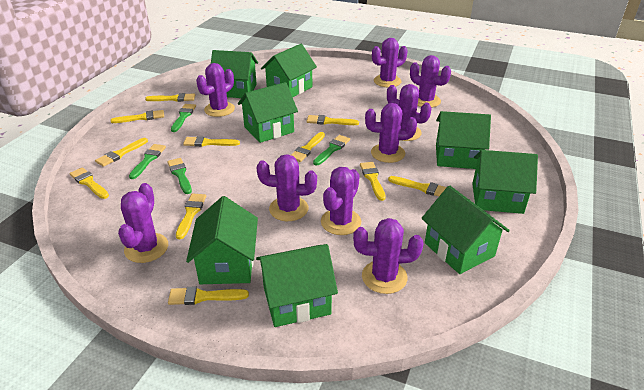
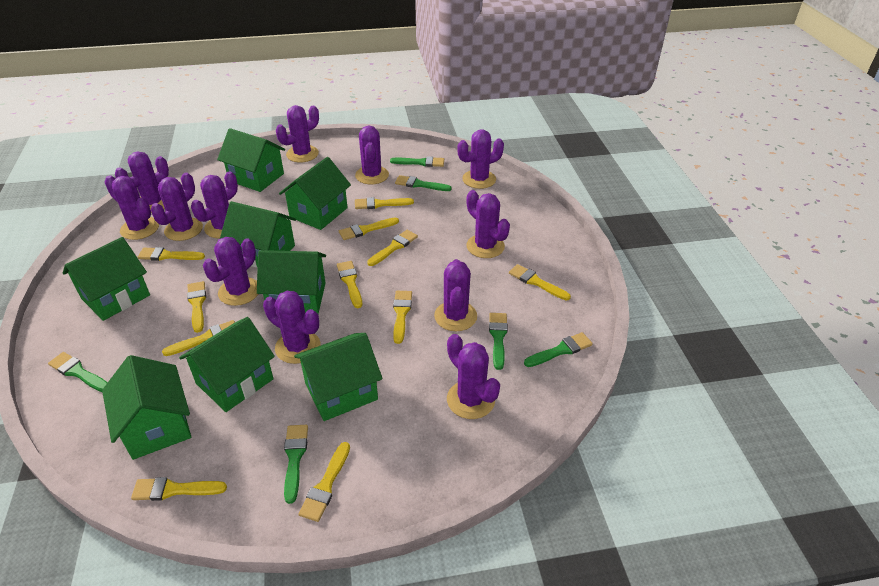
green brush: 4 -> 6
purple cactus: 9 -> 12

